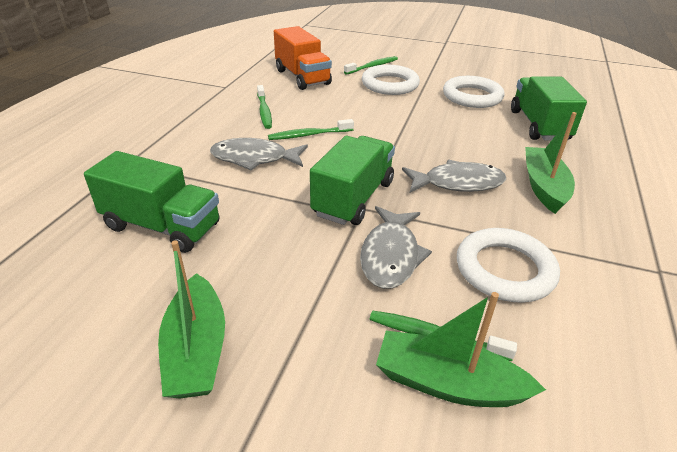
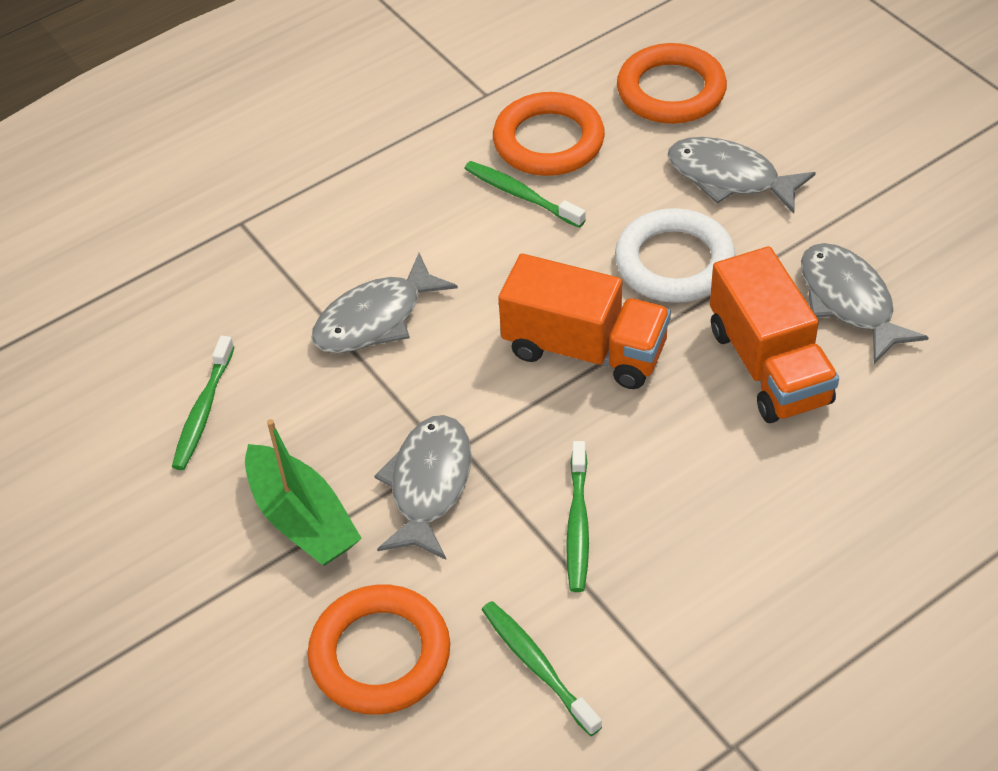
green boat: 3 -> 1
green truck: 3 -> 0
grey fish: 3 -> 4
orange ring: 0 -> 3
orange truck: 1 -> 2
white ring: 3 -> 1

